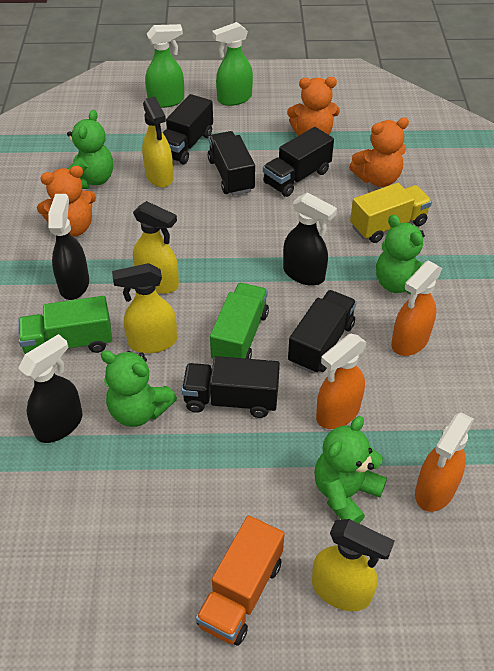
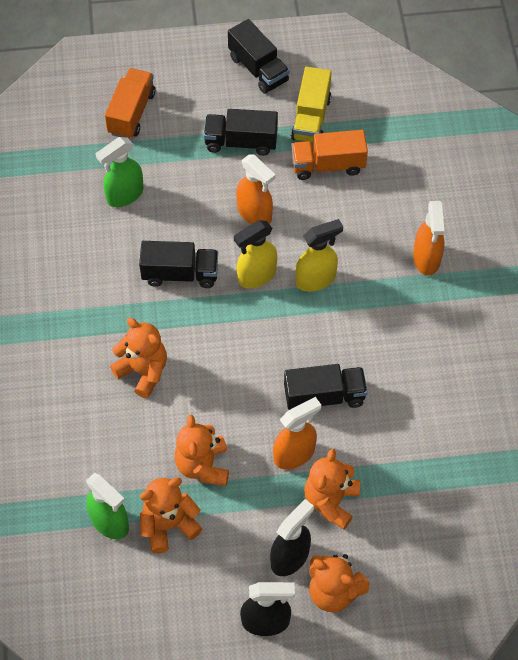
black spray bottle: 3 -> 2
black truck: 5 -> 4
green teddy bear: 4 -> 0
green truck: 2 -> 0
orange teddy bear: 3 -> 5
orange truck: 1 -> 2
yellow spray bottle: 4 -> 2

